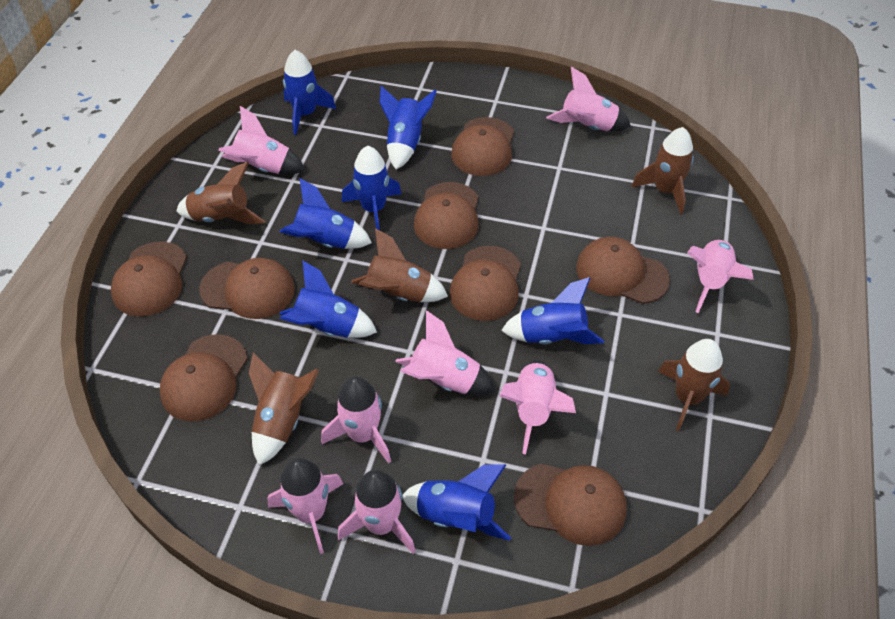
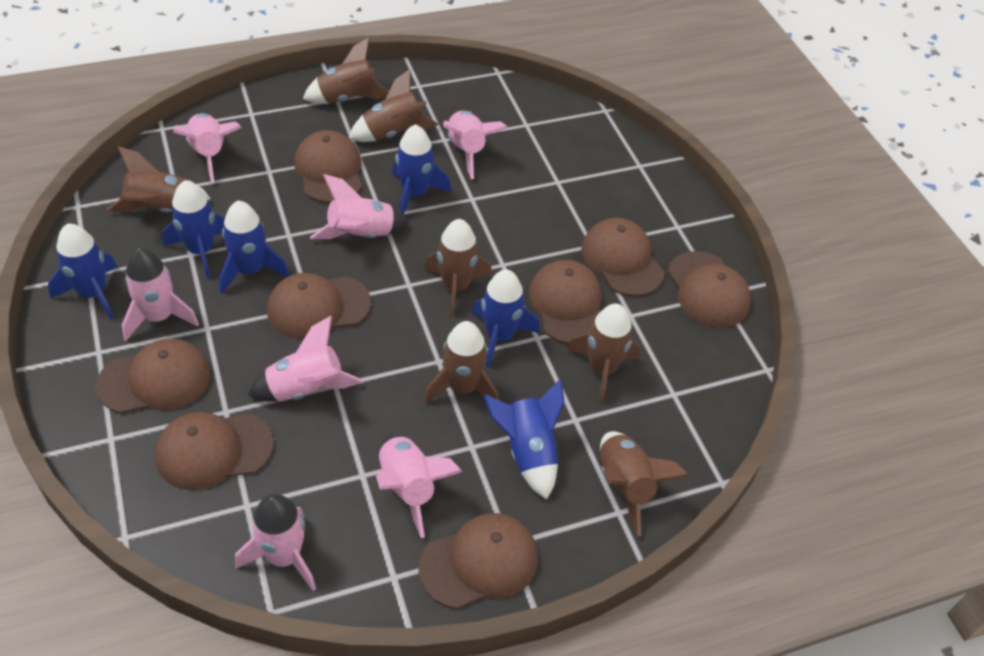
blue rocket: 7 -> 6
brown rocket: 5 -> 7
pink rocket: 8 -> 7

